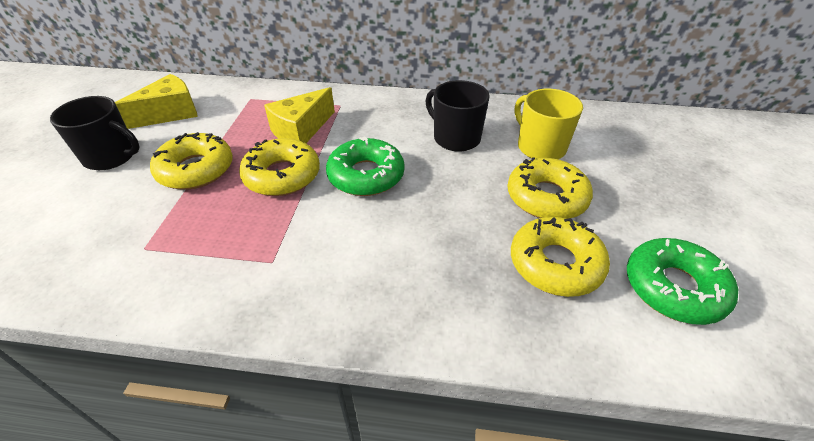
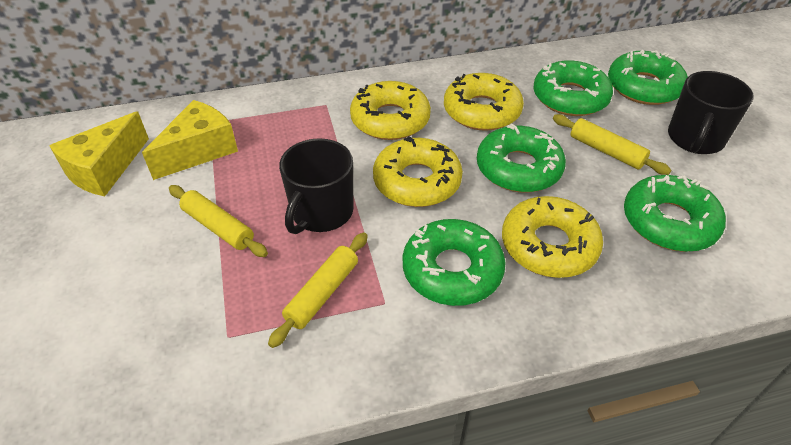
green donut: 2 -> 5
yellow mug: 1 -> 0
yellow rolling pin: 0 -> 3

